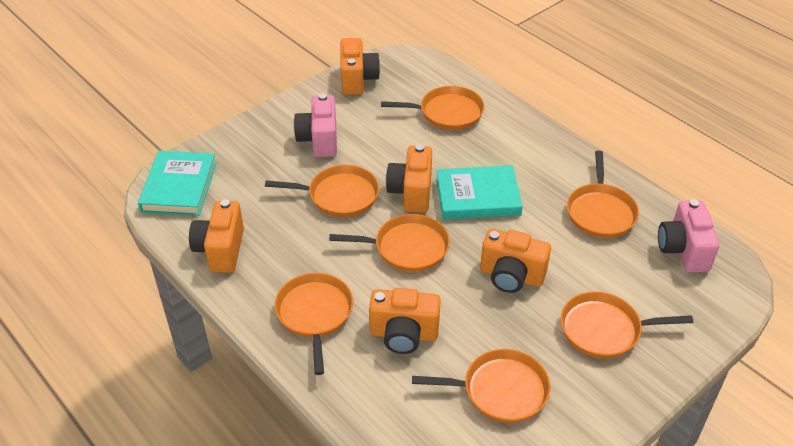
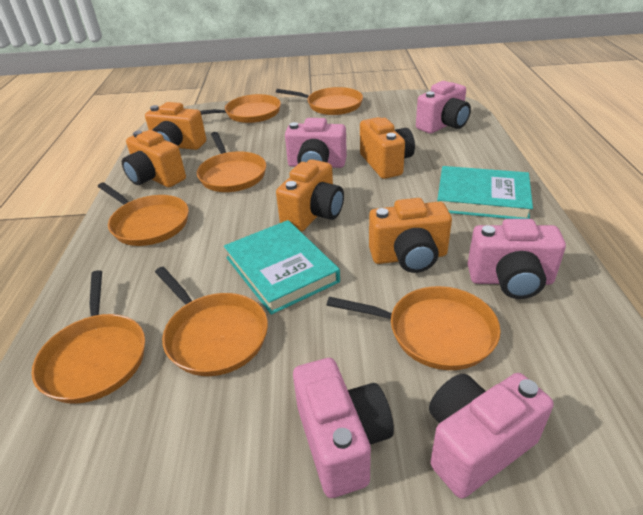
pink camera: 2 -> 5

